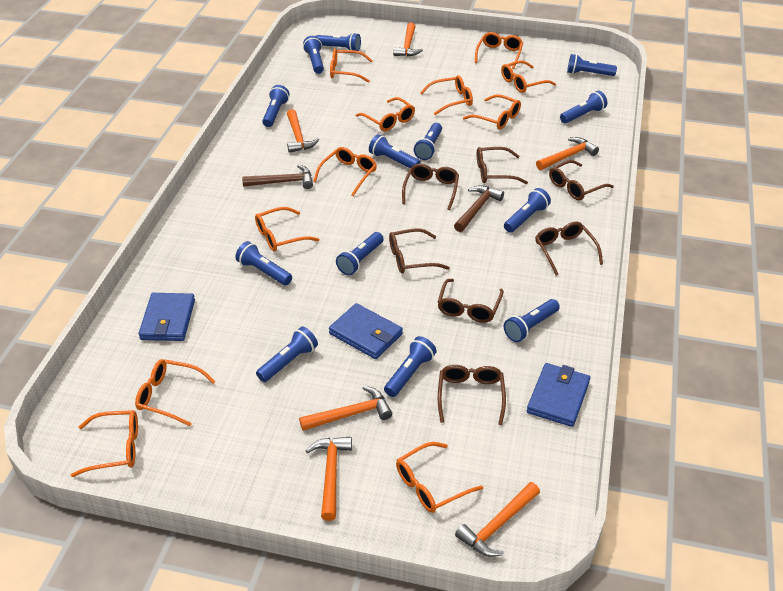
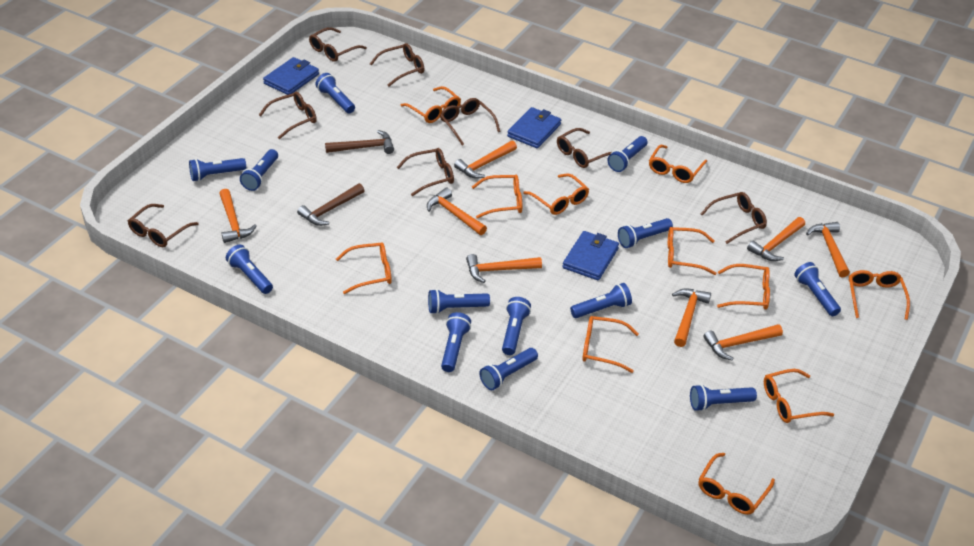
brown glasses: 7 -> 8
orange hammer: 6 -> 8

